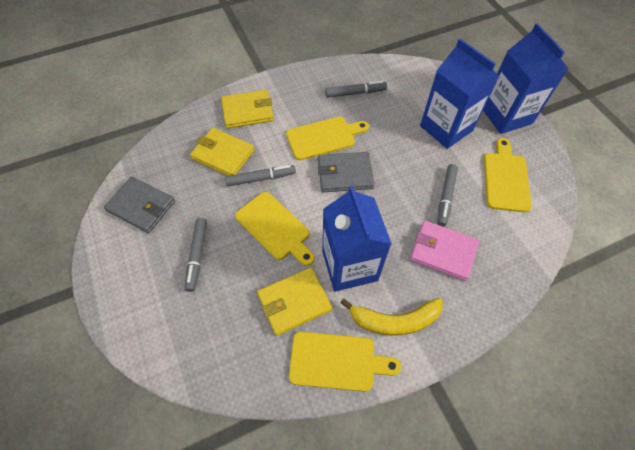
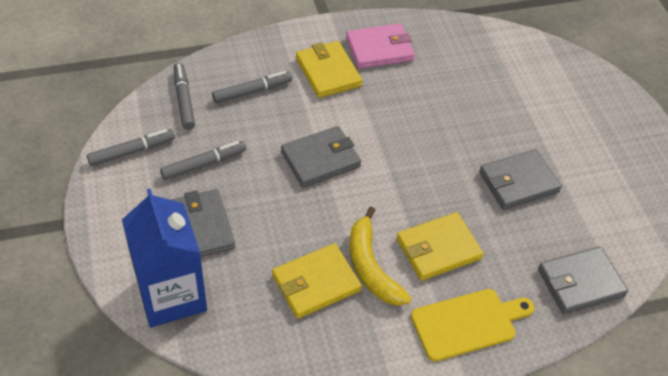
blue carton: 3 -> 1
grey wallet: 2 -> 4
yellow cutting board: 4 -> 1

